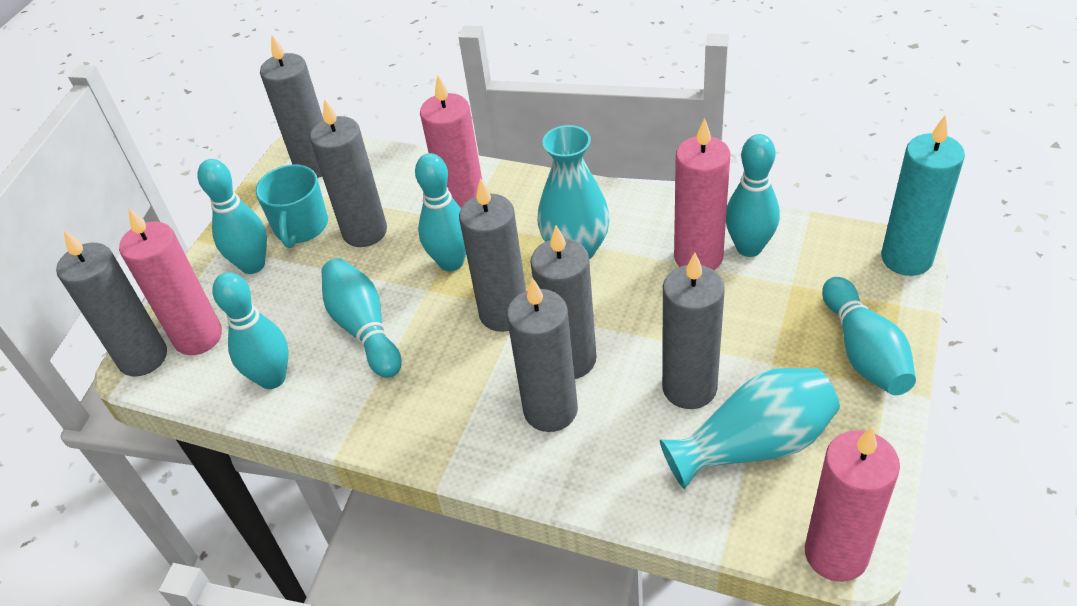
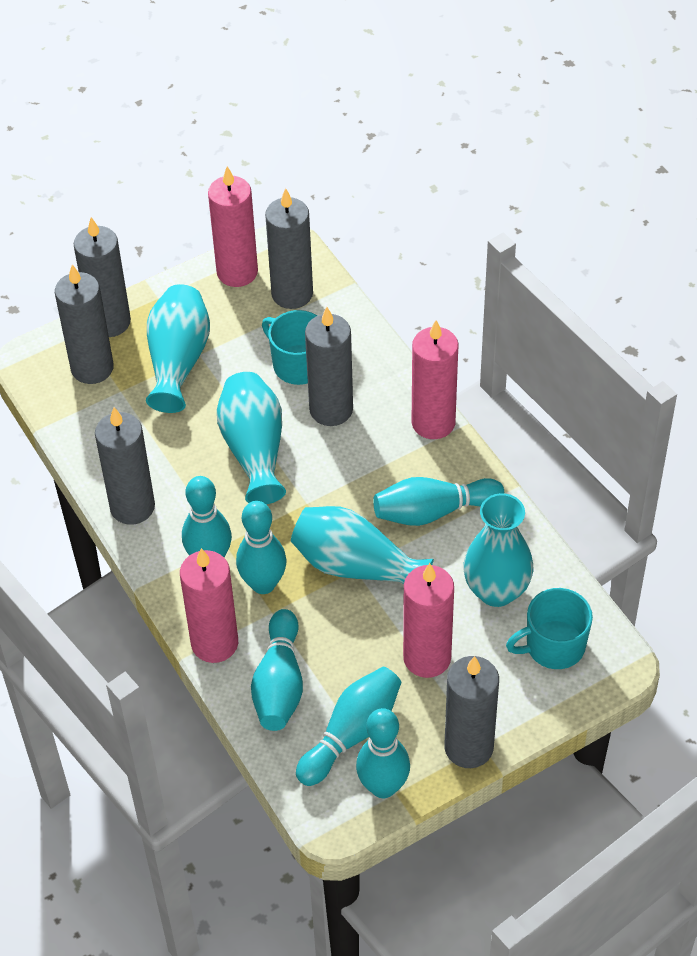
grey candle: 7 -> 6
turquoise candle: 1 -> 0
turquoise mug: 1 -> 2
turquoise vase: 2 -> 4

